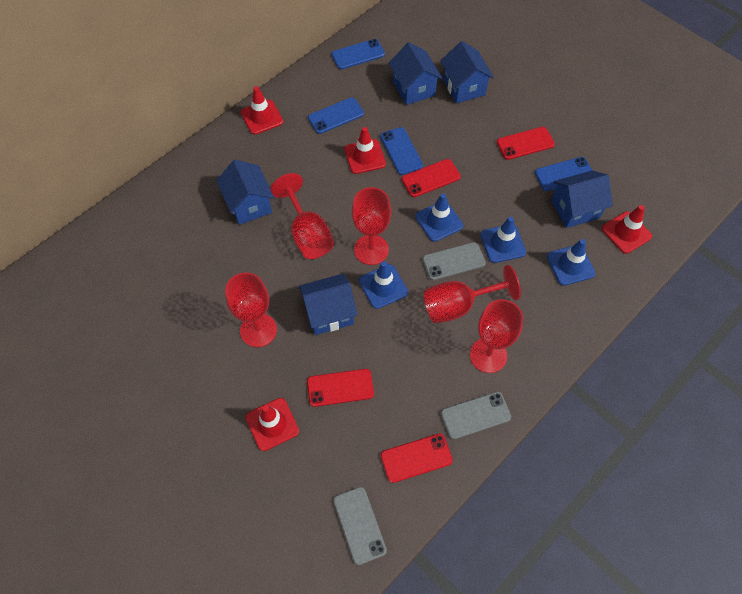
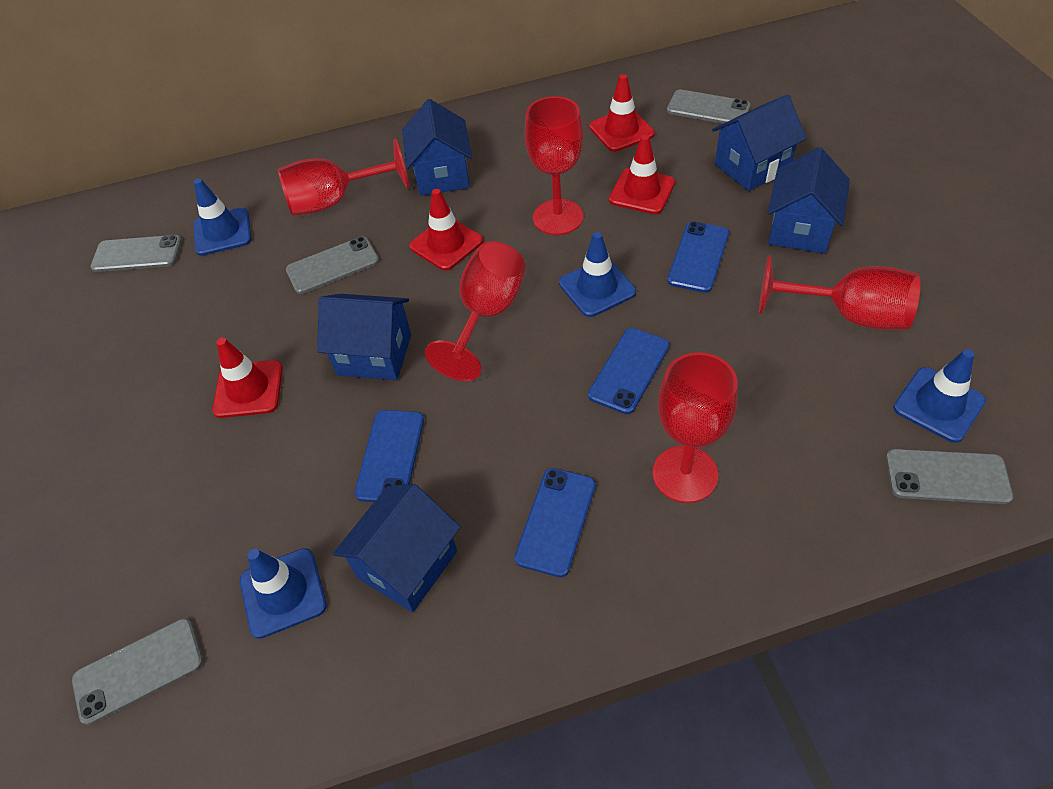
grey phone: 3 -> 5
red phone: 4 -> 0

